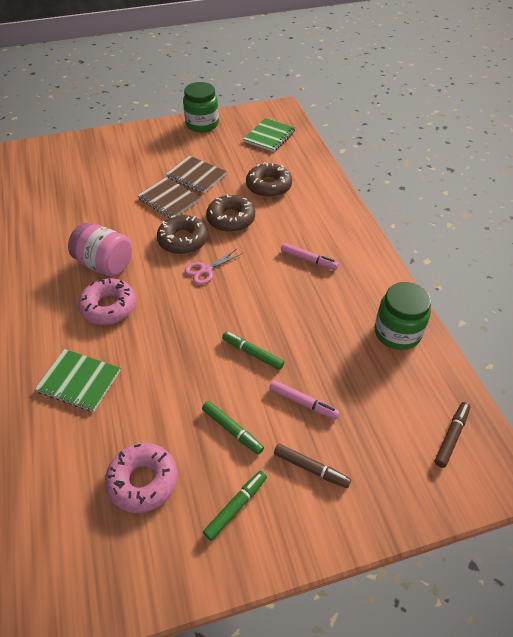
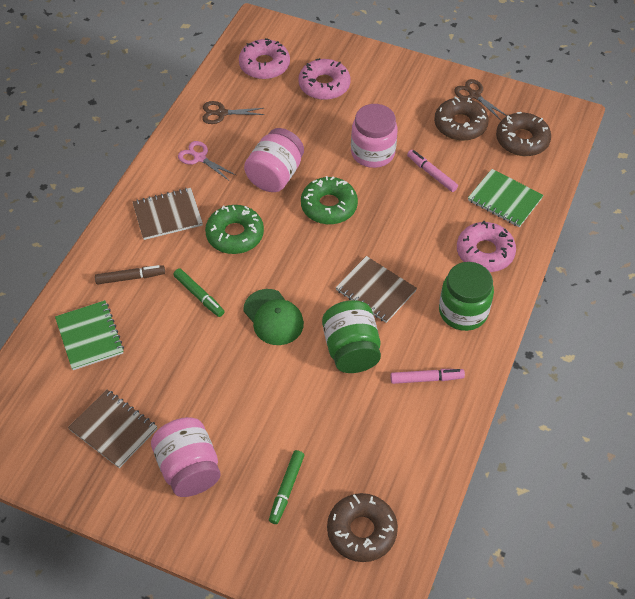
brown marker: 2 -> 1
brown notebook: 2 -> 3
brown scissors: 0 -> 2
green cap: 0 -> 1
green donut: 0 -> 2
green marker: 3 -> 2
pink donut: 2 -> 3
pink jar: 1 -> 3

